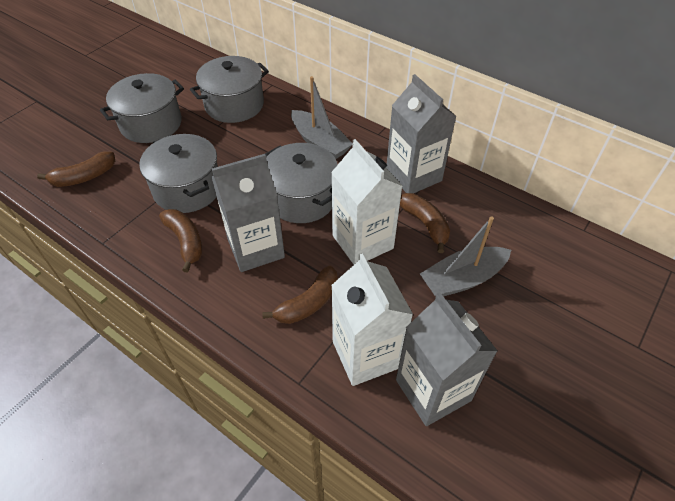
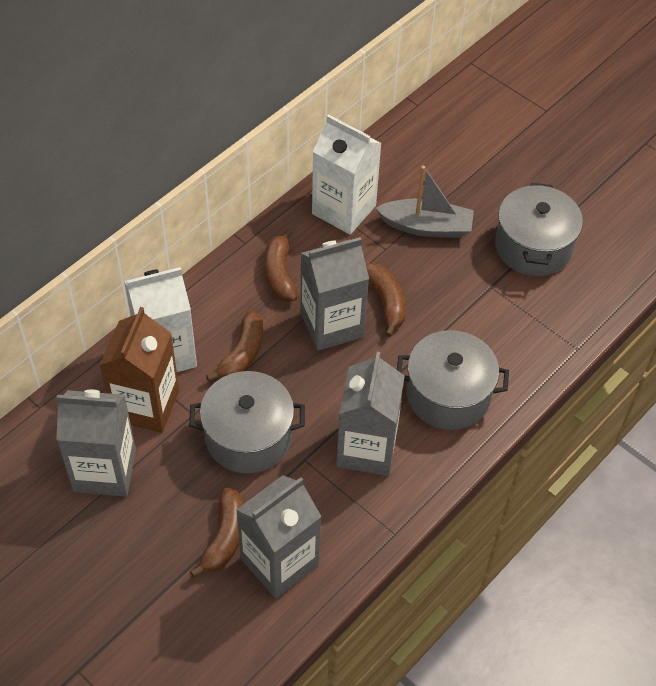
brown carton: 0 -> 1
grey boat: 2 -> 1
grey carton: 3 -> 4
grey pot: 4 -> 3

